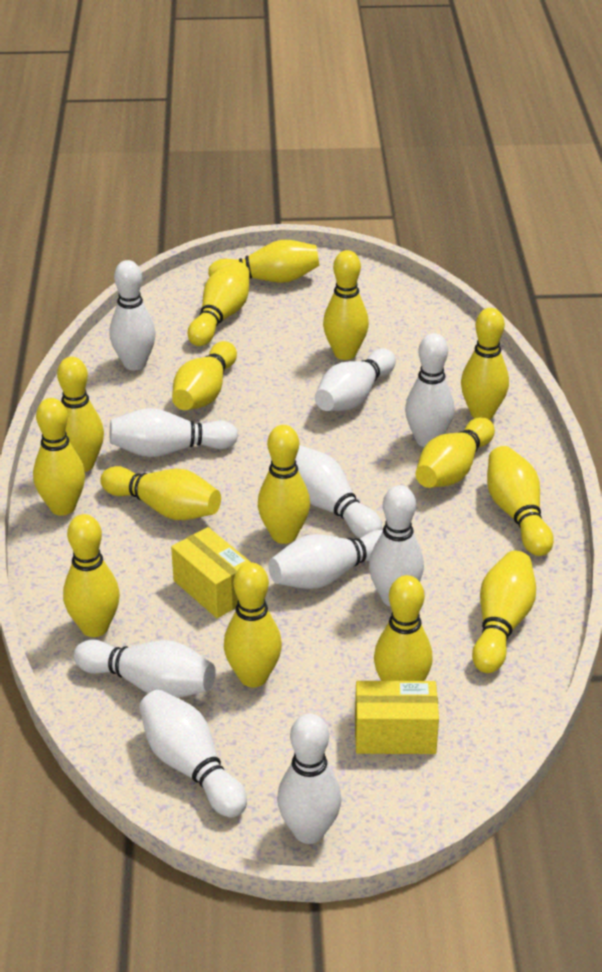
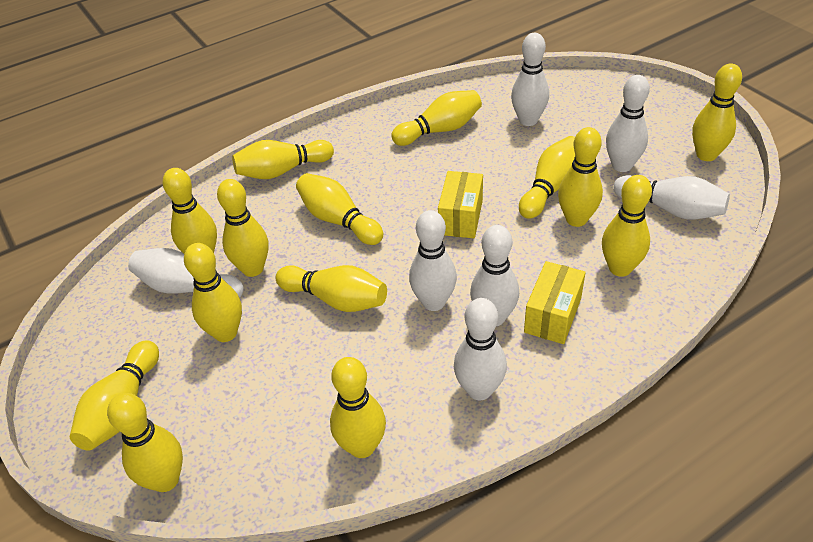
white bowling pin: 10 -> 7
yellow bowling pin: 15 -> 14

